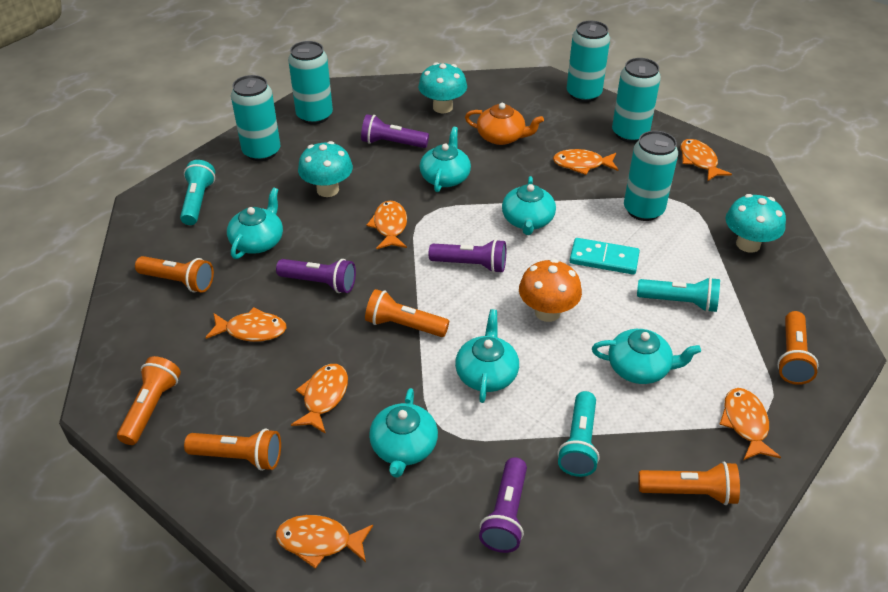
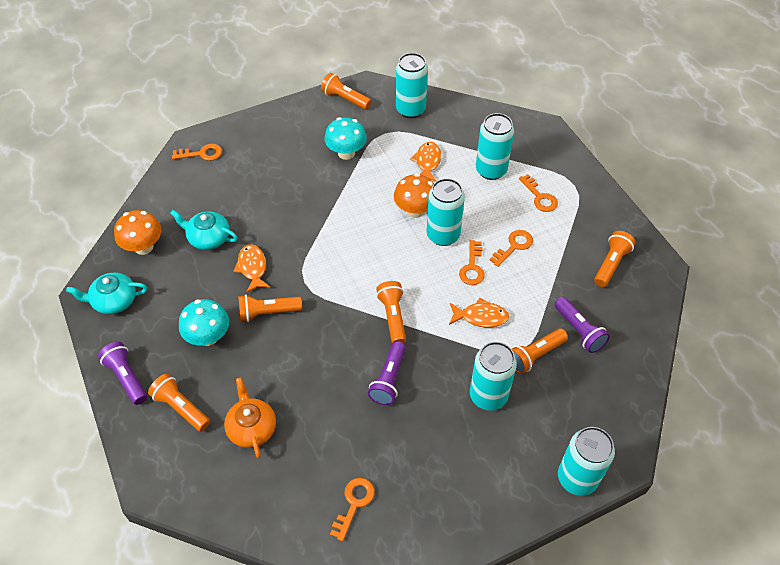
orange fish: 7 -> 3
orange key: 0 -> 5
orange mushroom: 1 -> 2
purple flashlight: 4 -> 3
turquoise domino: 1 -> 0
turquoise flashlight: 3 -> 0
turquoise mushroom: 3 -> 2
turquoise teapot: 6 -> 2

